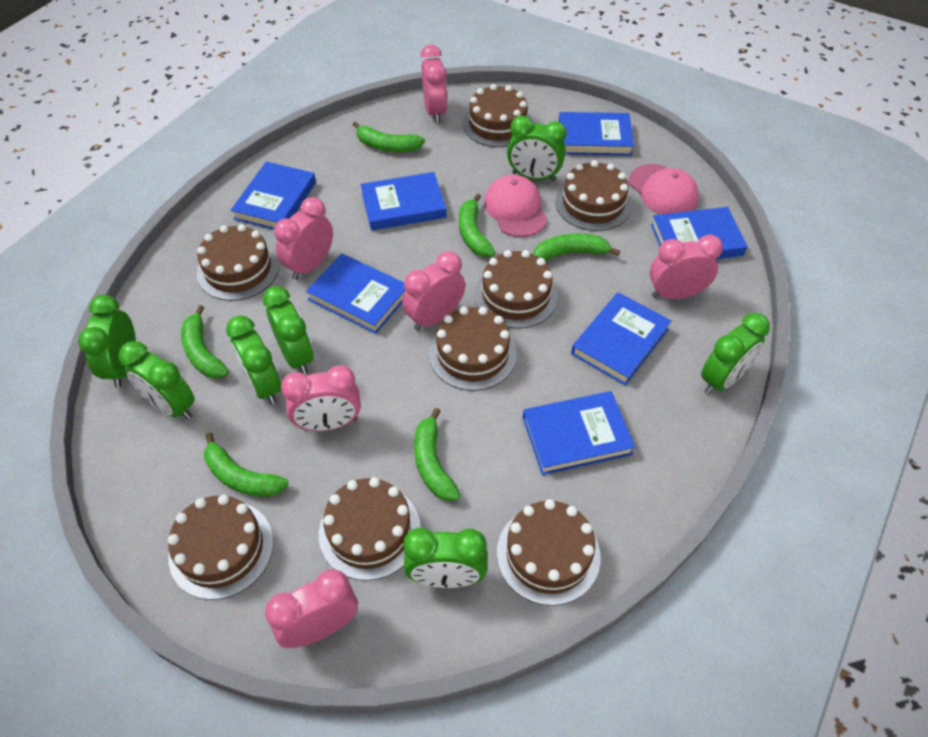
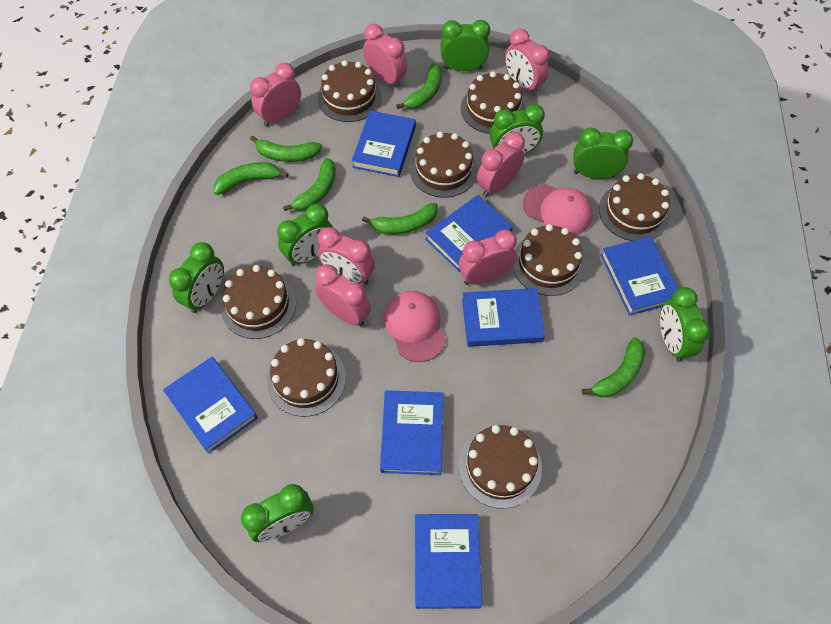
pink clock: 6 -> 7

